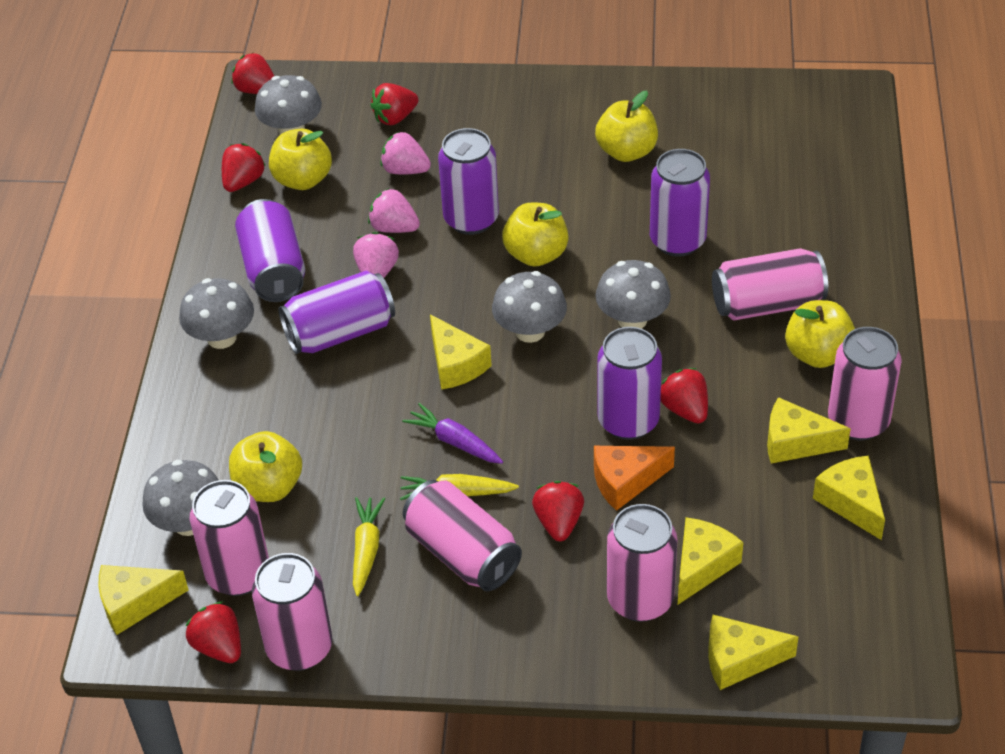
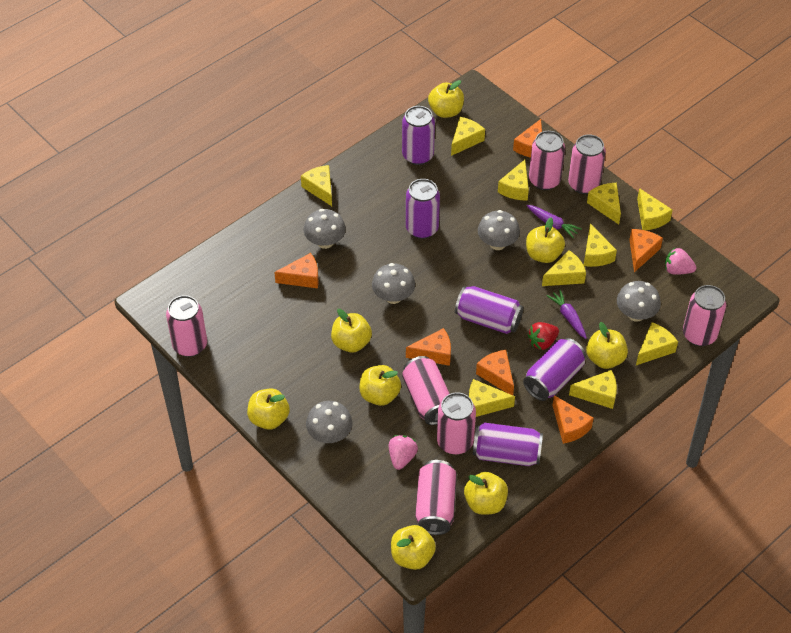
orange cheese: 1 -> 6
pink can: 6 -> 7
pink strawberry: 3 -> 2
purple carrot: 1 -> 2
red strawberry: 6 -> 1
yellow apple: 5 -> 8
yellow carrot: 2 -> 0
yellow cheese: 6 -> 10

